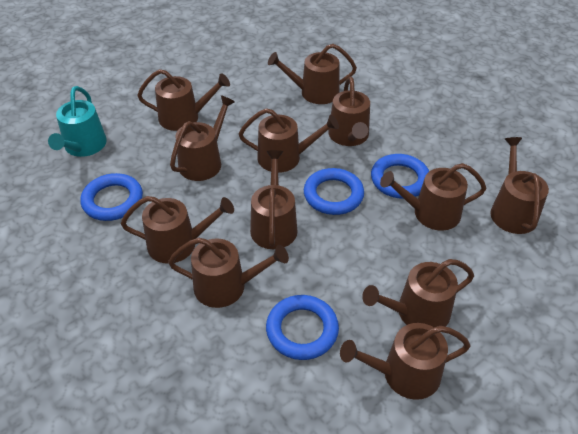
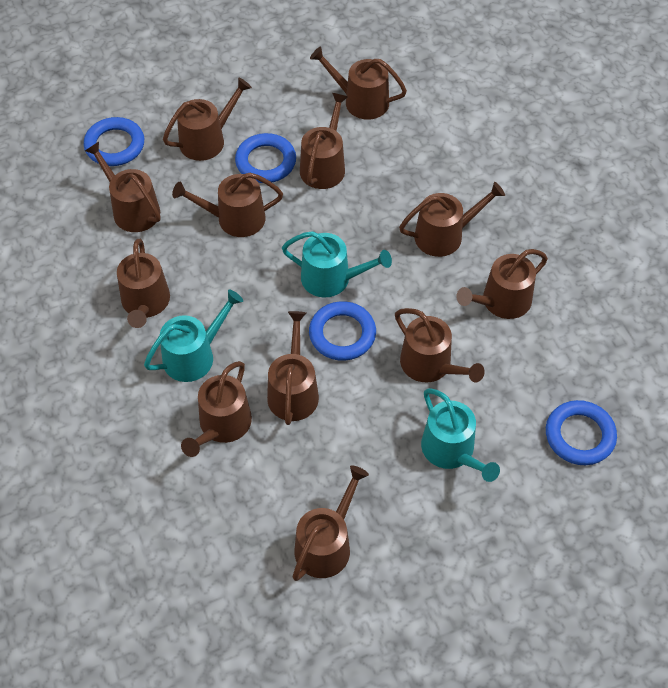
turquoise watering can: 1 -> 3

